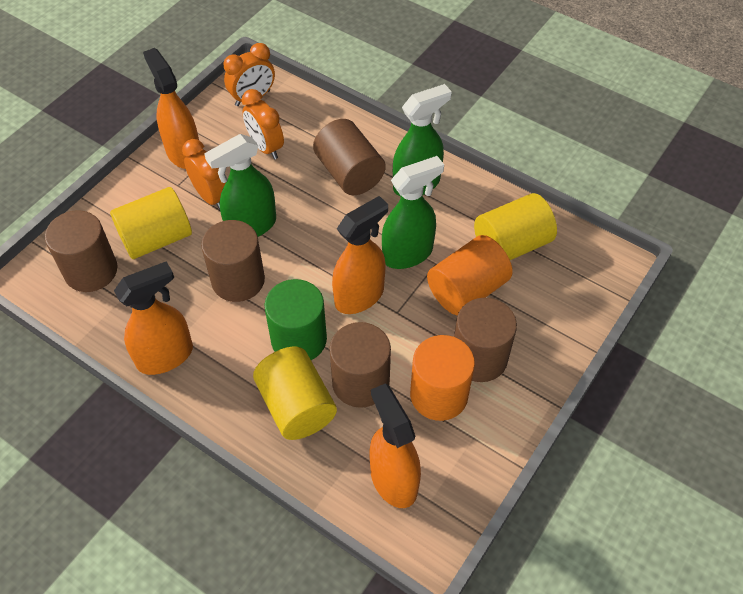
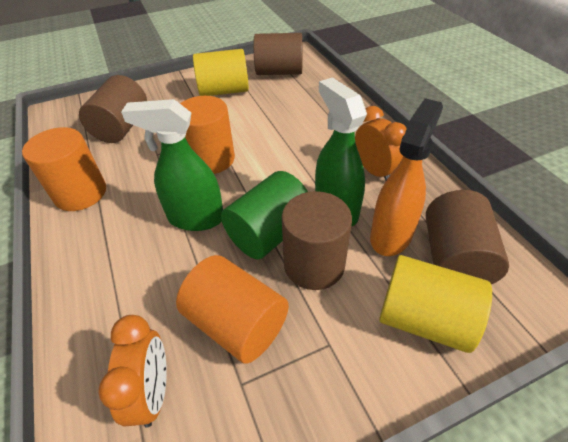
brown cylinder: 5 -> 4
green spray bottle: 3 -> 2
orange clock: 3 -> 2
orange cylinder: 2 -> 3
orange spray bottle: 4 -> 1
yellow cylinder: 3 -> 2

